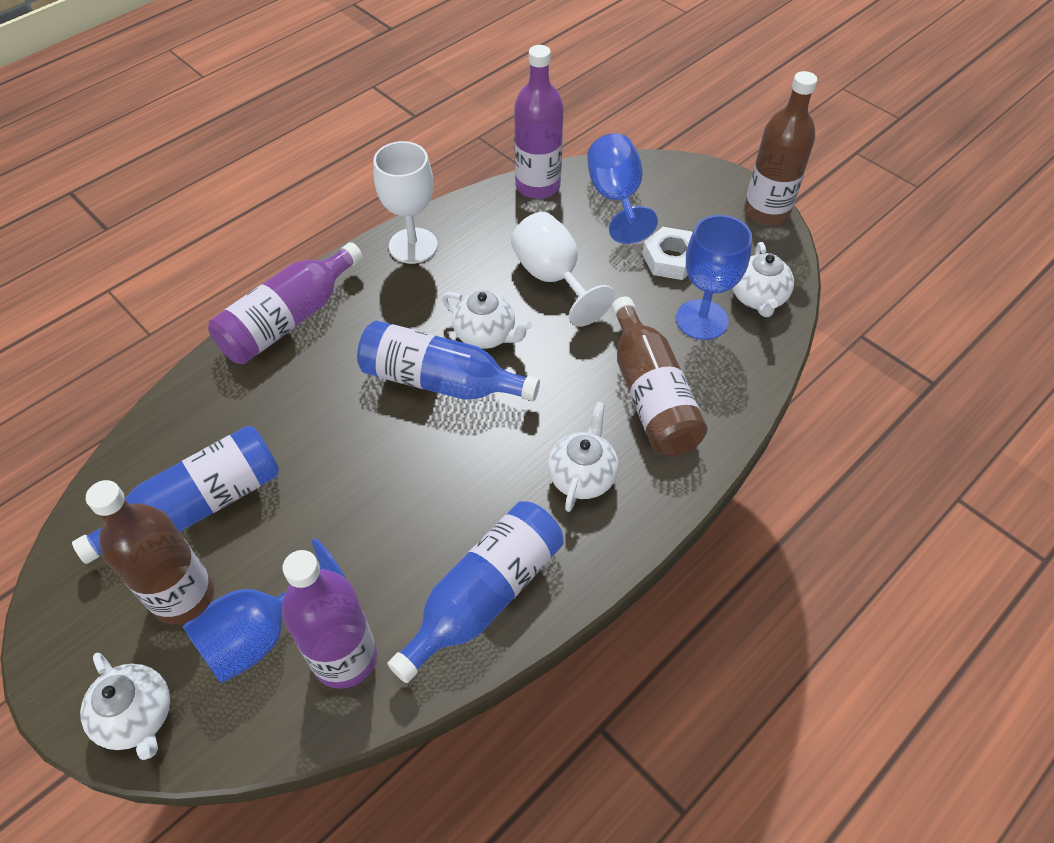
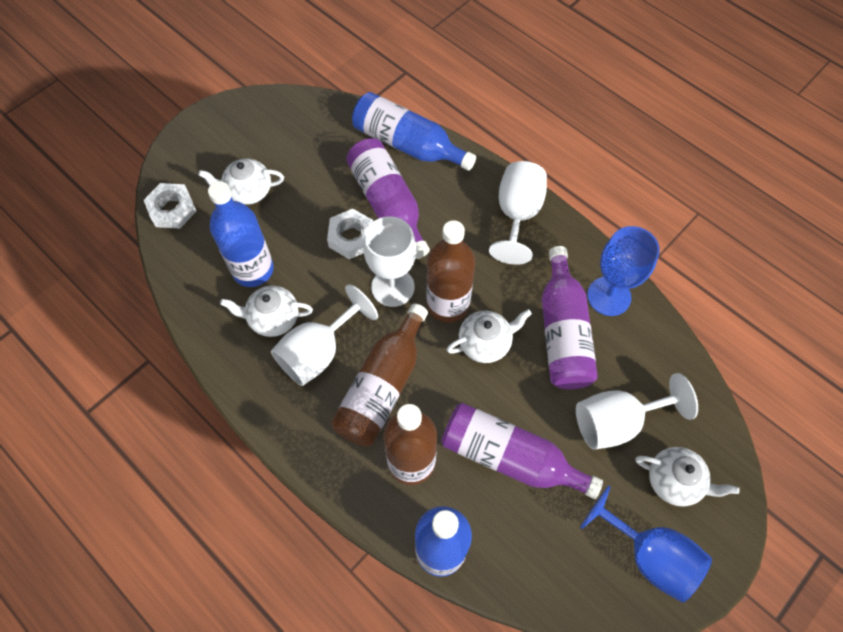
blue goblet: 3 -> 2
white goblet: 2 -> 4
white nut: 1 -> 2

